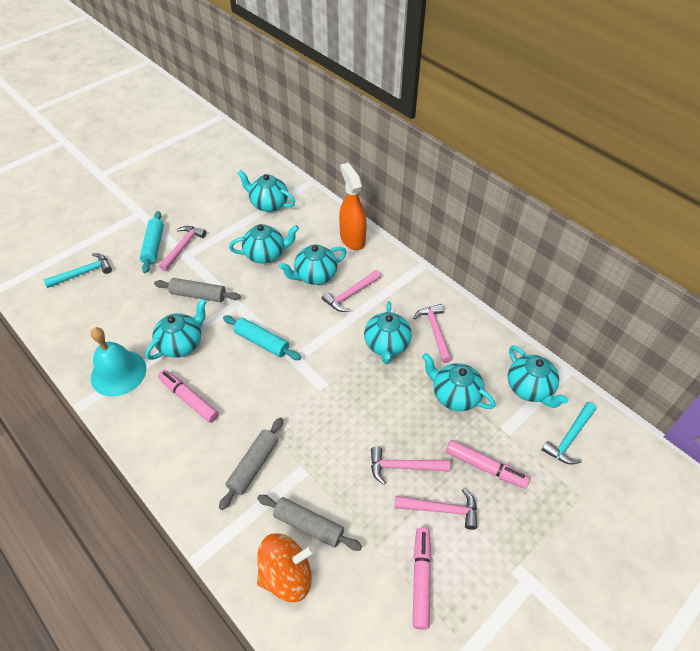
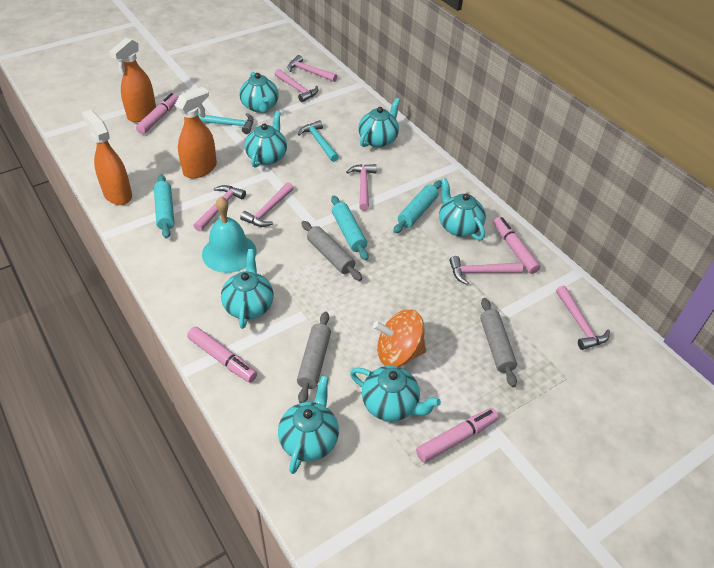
orange spray bottle: 1 -> 3
pink hammer: 5 -> 7
pink marker: 3 -> 4
turquoise rolling pin: 2 -> 3

